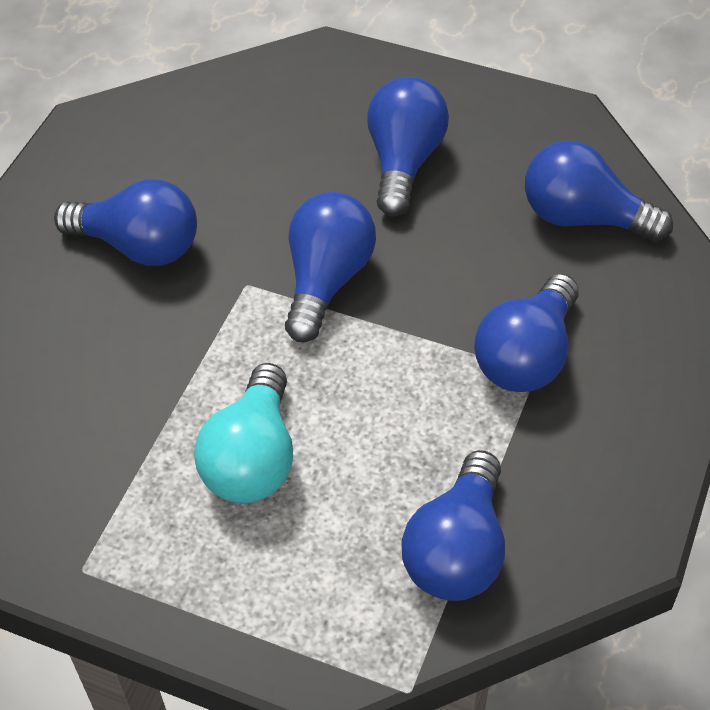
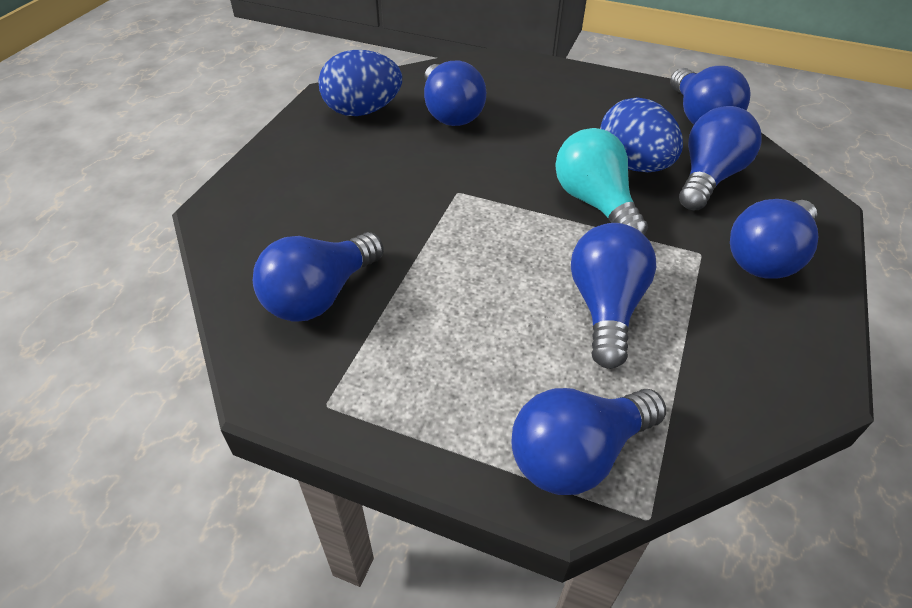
blue egg: 0 -> 2
blue light bulb: 6 -> 7

